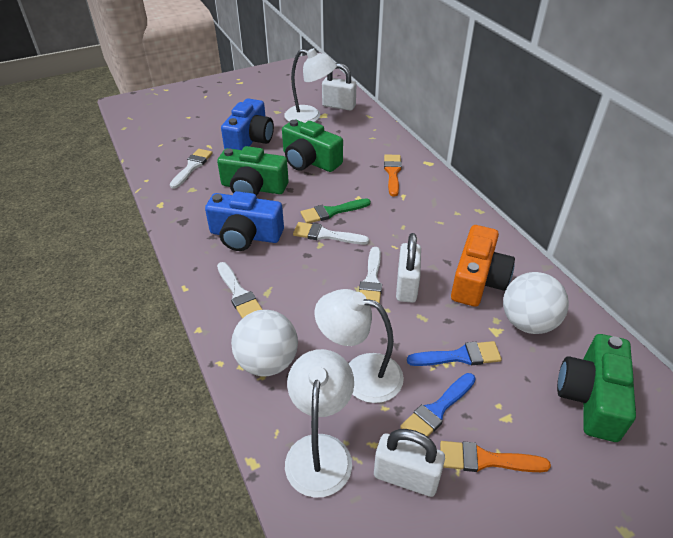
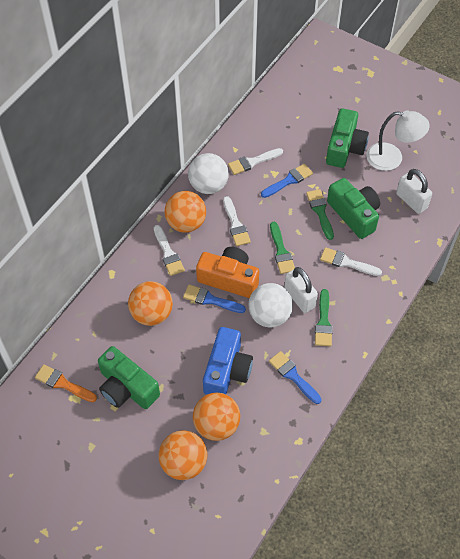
blue brush: 2 -> 3
blue camera: 2 -> 1
green brush: 1 -> 3
orange ball: 0 -> 4
orange brush: 2 -> 1
white lamp: 3 -> 1
white padlock: 3 -> 2

